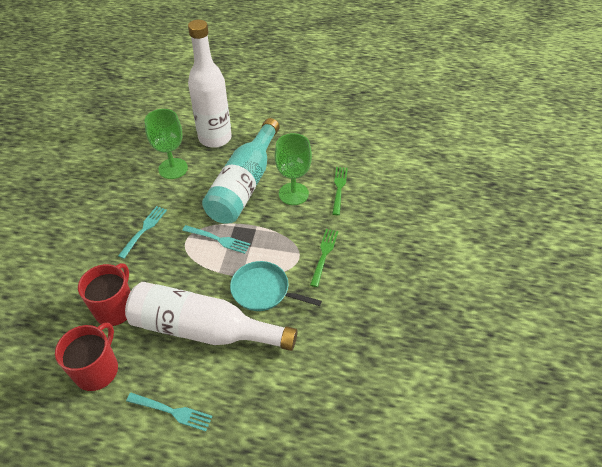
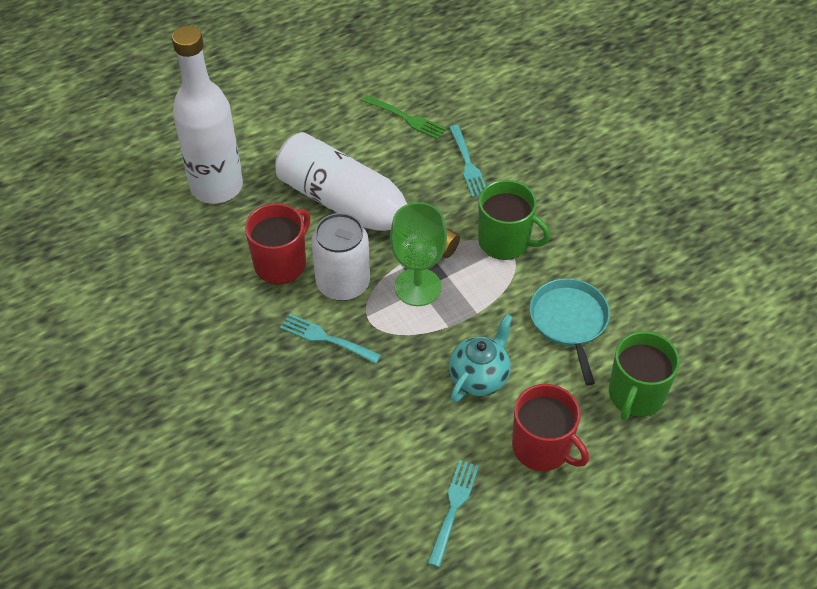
green fork: 2 -> 1
green goblet: 2 -> 1
green mug: 0 -> 2
turquoise bottle: 1 -> 0
turquoise teapot: 0 -> 1
white can: 0 -> 1

